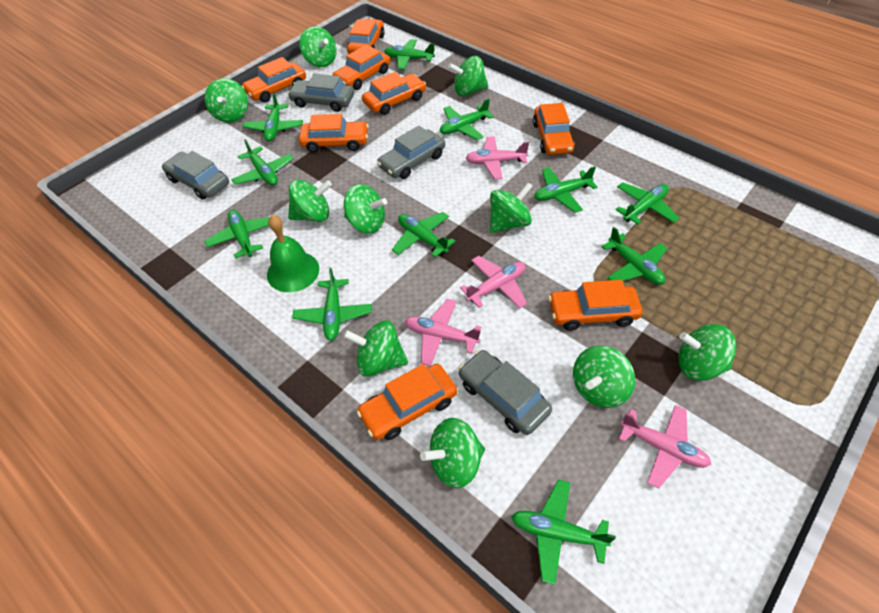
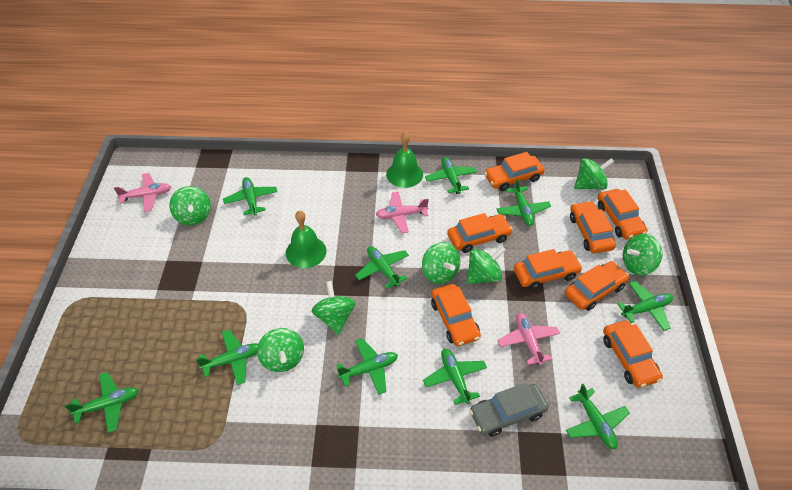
green bell: 1 -> 2
green plane: 11 -> 10
green spinning top: 10 -> 7
grey car: 4 -> 1
pink plane: 4 -> 3

